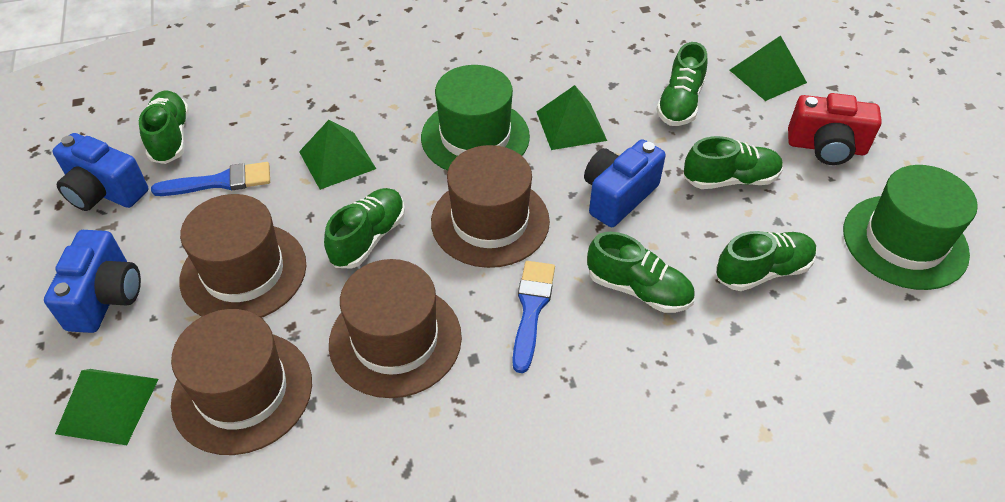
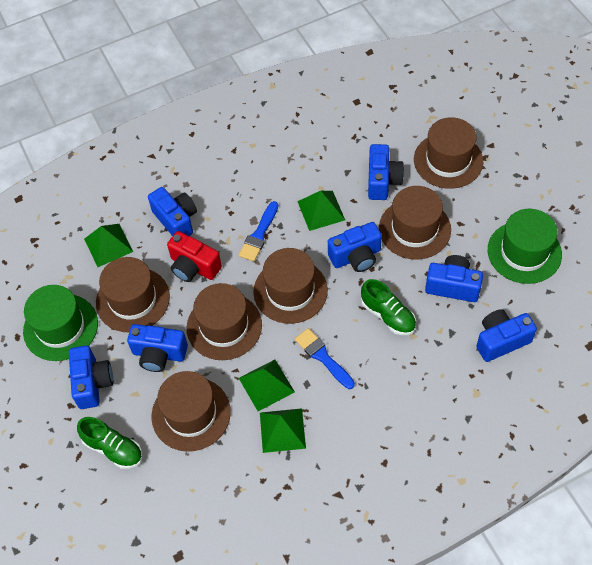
blue camera: 3 -> 7
brown hat: 4 -> 6
green shoe: 6 -> 2

